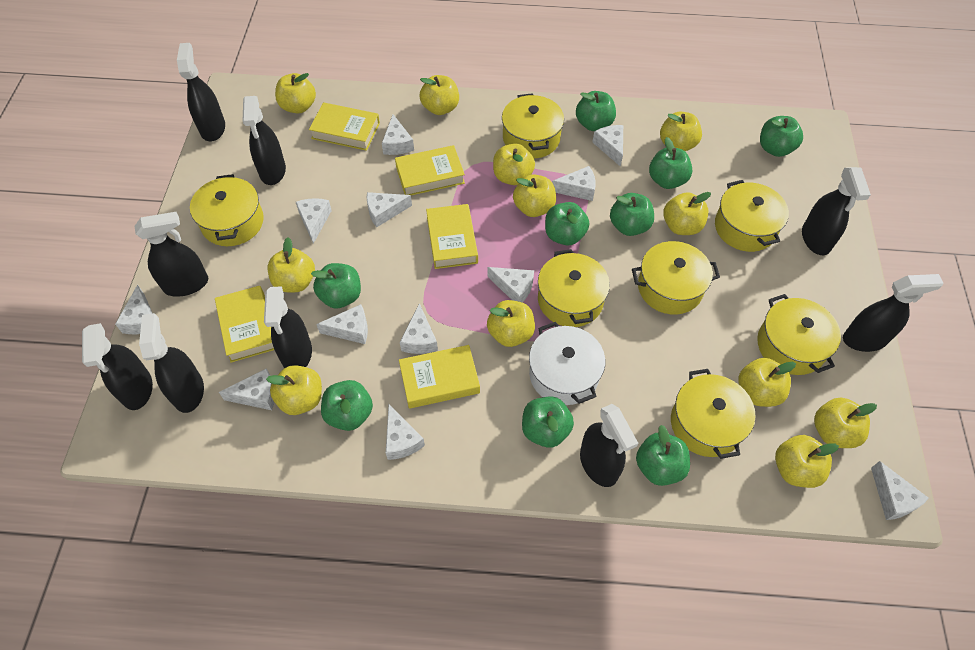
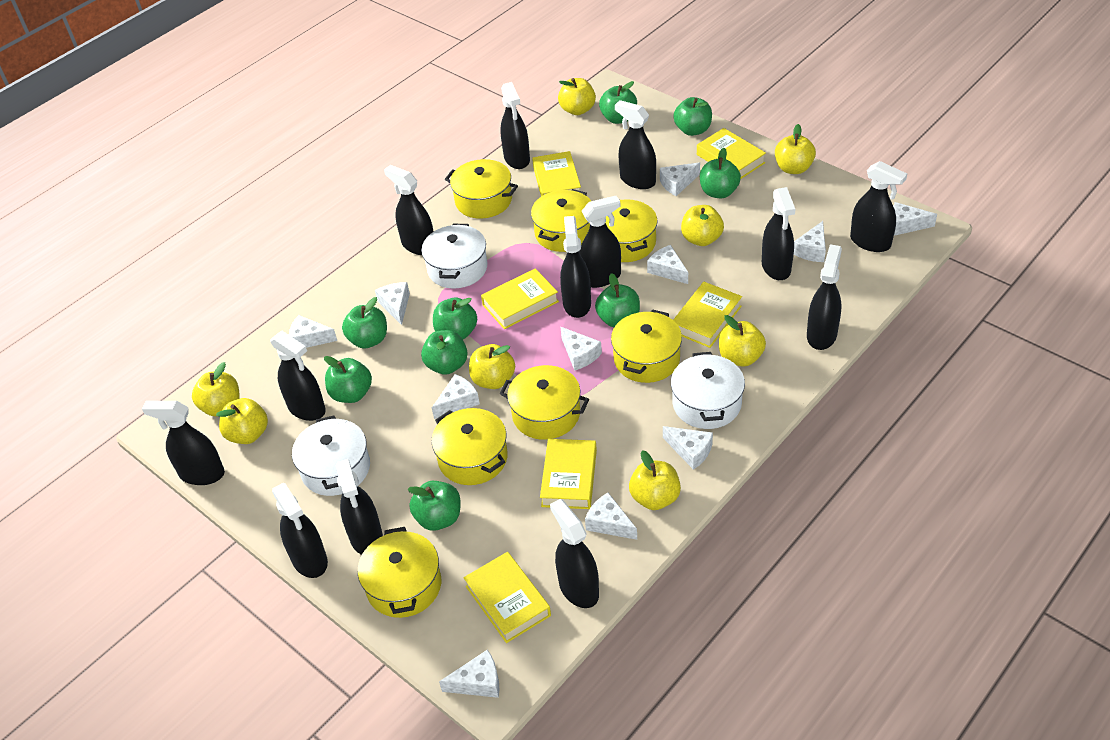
black spray bottle: 9 -> 13
white cheese: 12 -> 11
white pot: 1 -> 3
yellow apple: 12 -> 8
yellow book: 5 -> 6

